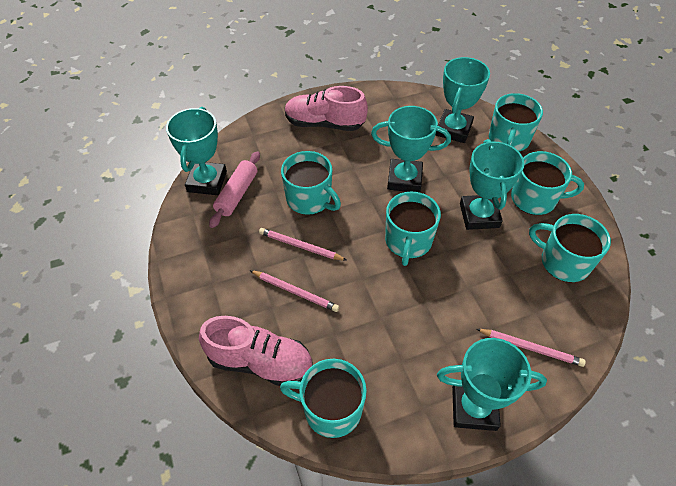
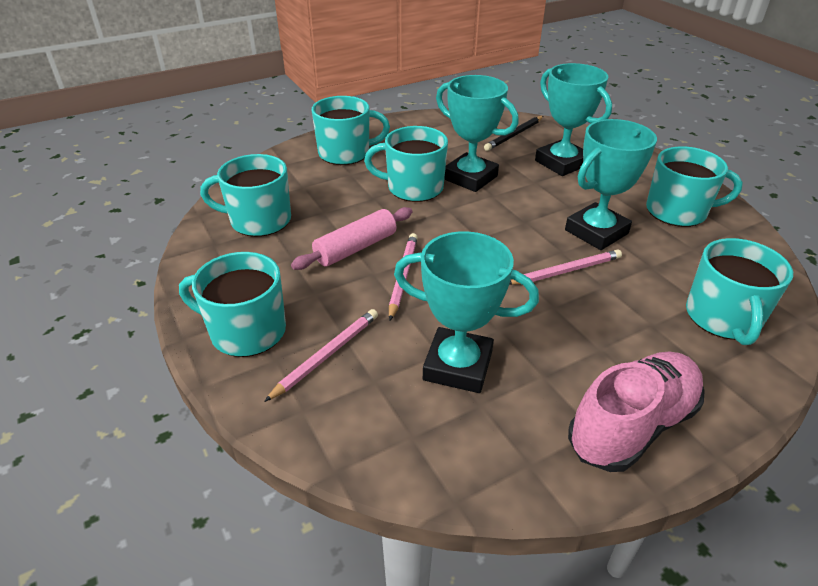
black pencil: 0 -> 1
pink shoe: 2 -> 1
turquoise trophy: 5 -> 4

